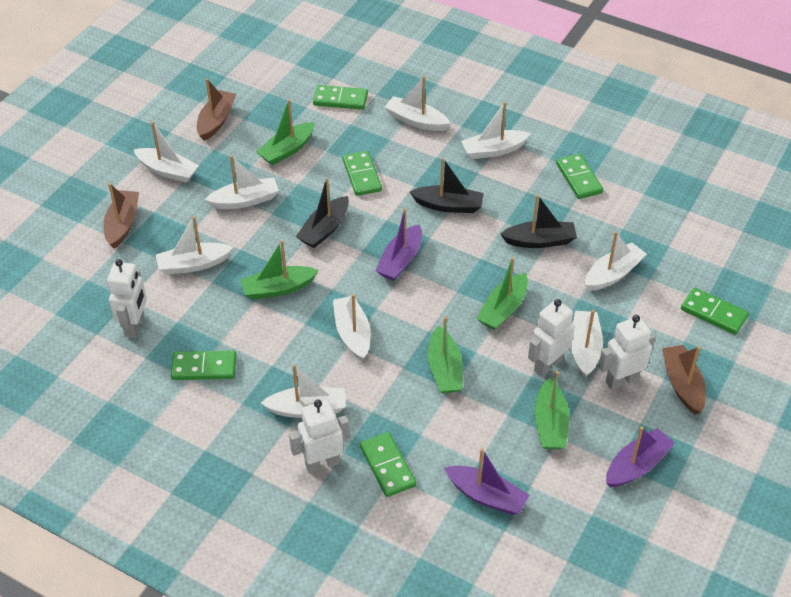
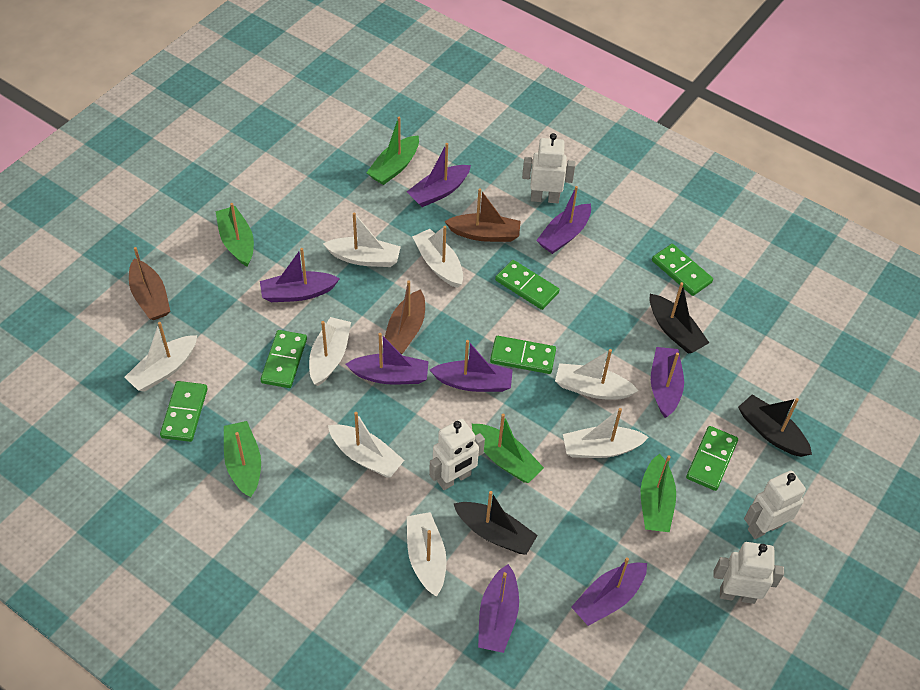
purple boat: 3 -> 8
white boat: 9 -> 8

